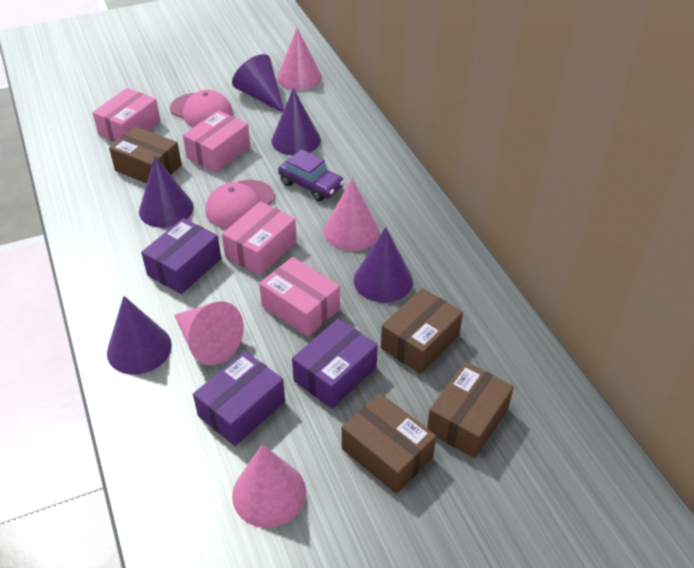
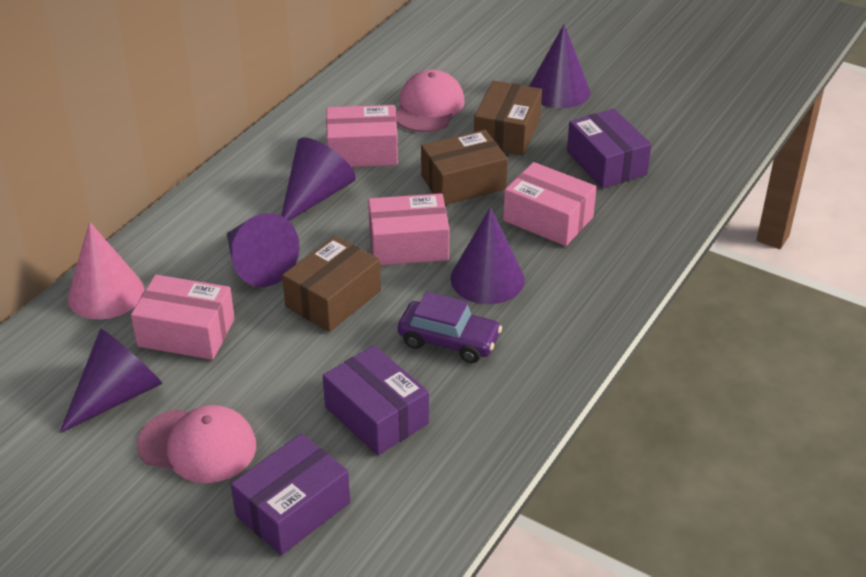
brown box: 4 -> 3
pink cone: 4 -> 1

